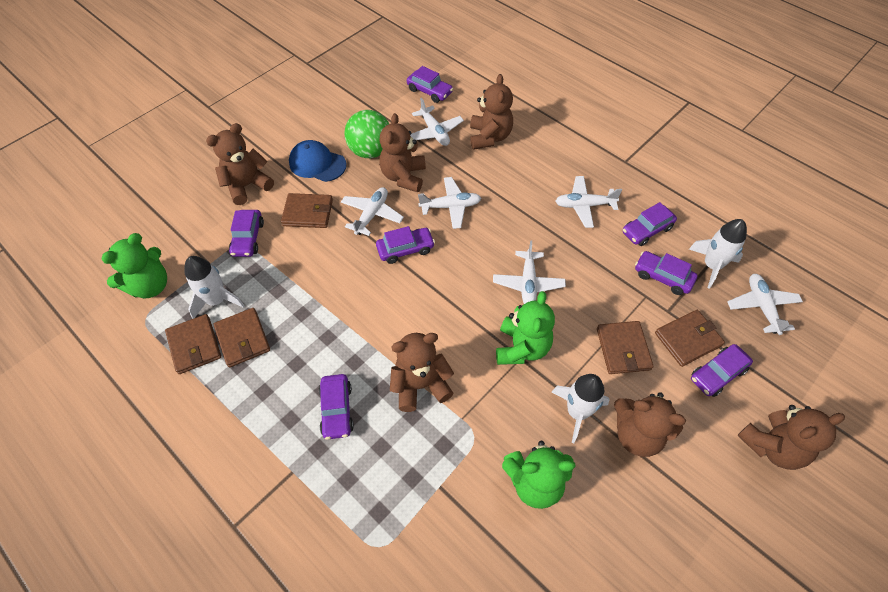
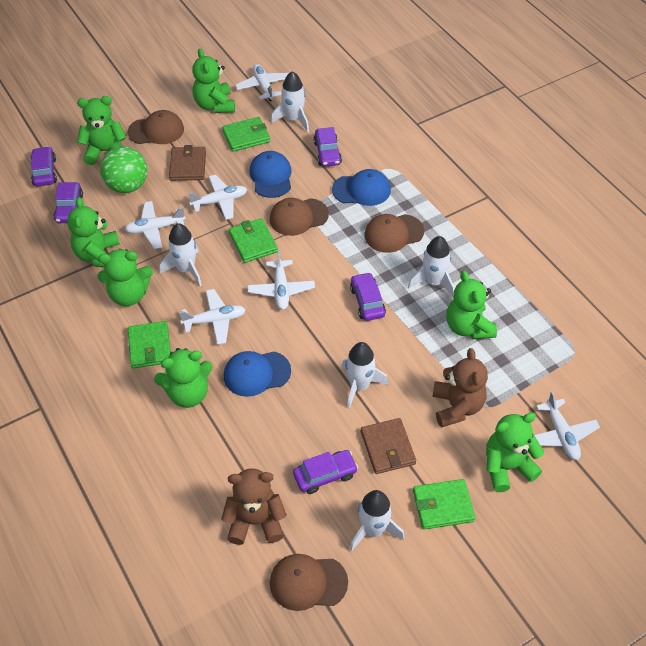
blue cap: 1 -> 3
brown cap: 0 -> 4
brown teddy bear: 6 -> 2
brown wallet: 5 -> 2
green teddy bear: 3 -> 7
green wallet: 0 -> 4
purple car: 7 -> 5
white rocket: 3 -> 5

